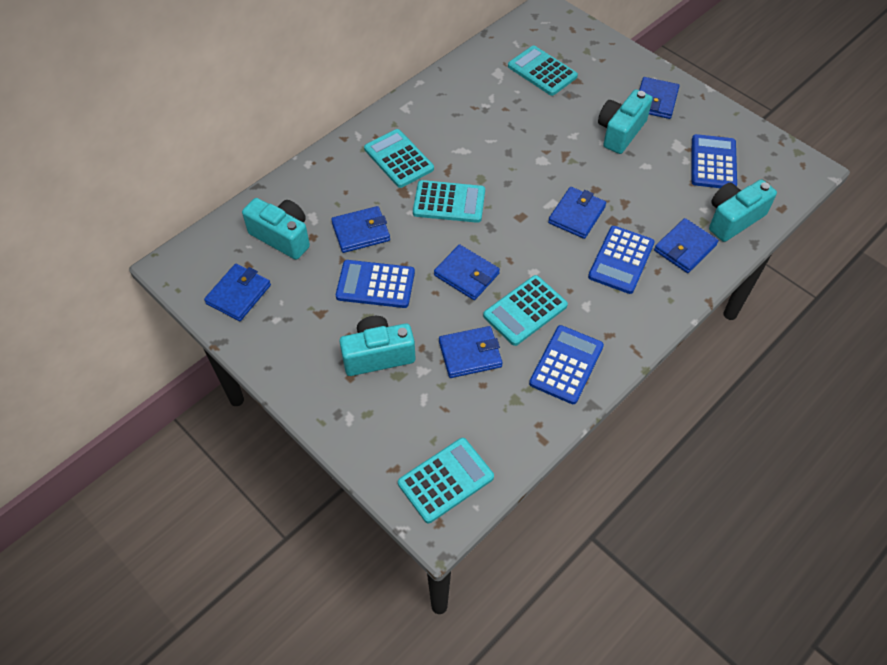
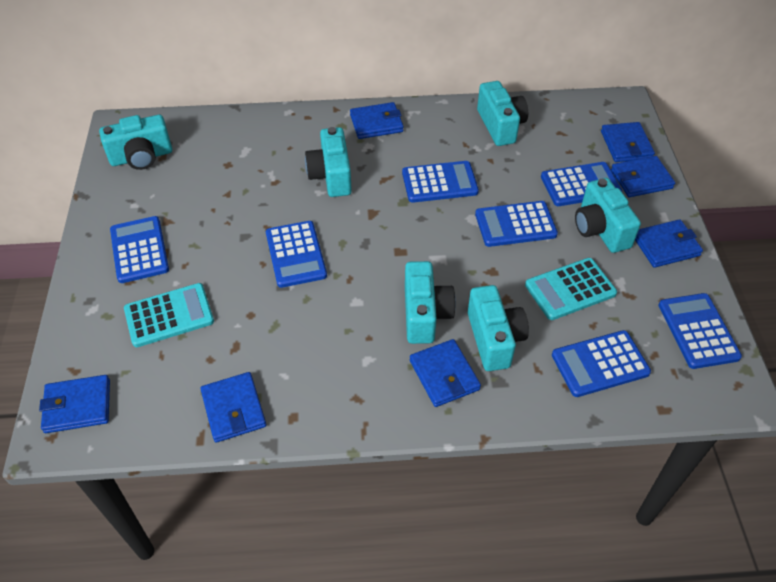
blue calculator: 4 -> 7
turquoise calculator: 5 -> 2
turquoise camera: 4 -> 6

